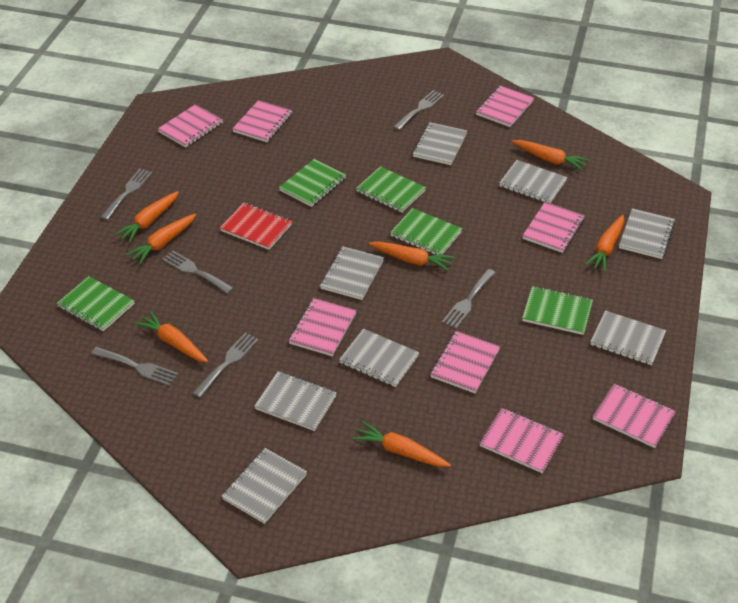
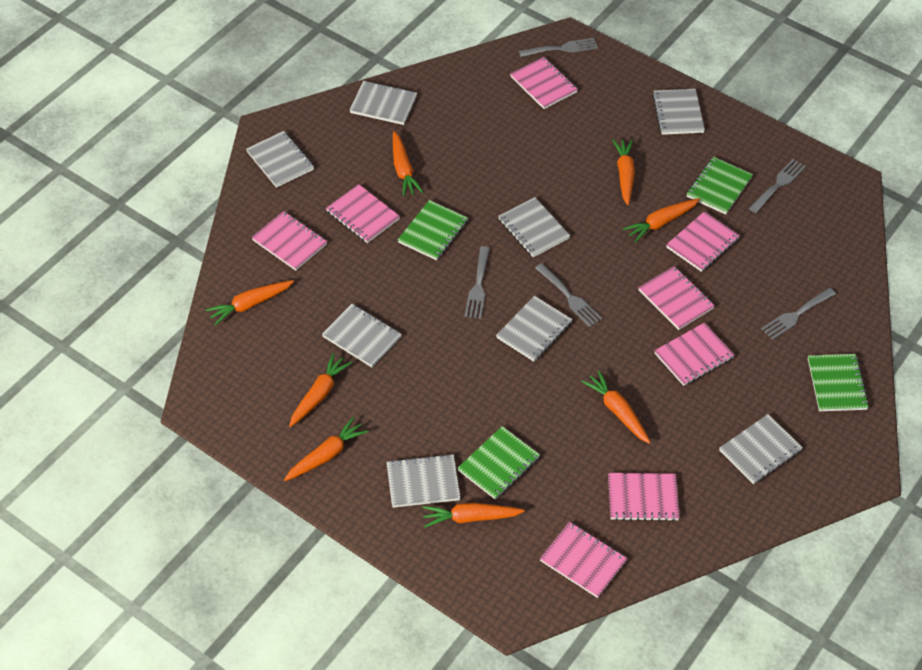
green notebook: 5 -> 4
grey fork: 6 -> 5
orange carrot: 7 -> 8
red notebook: 1 -> 0

